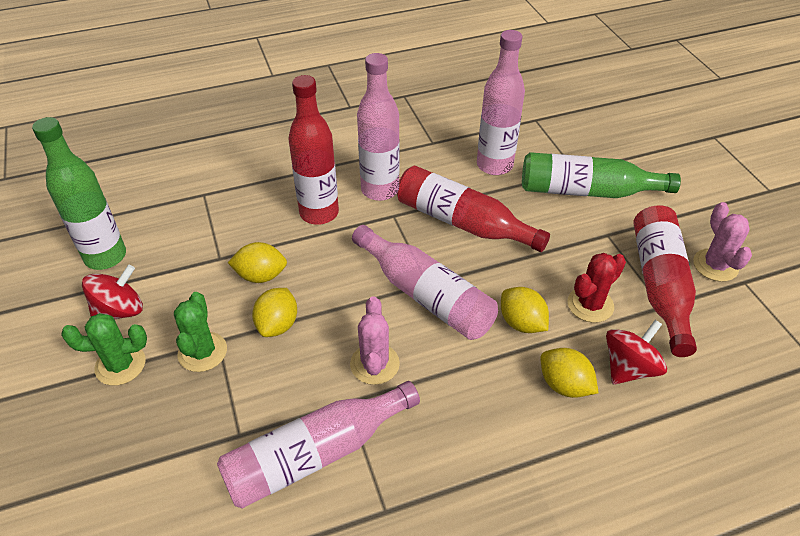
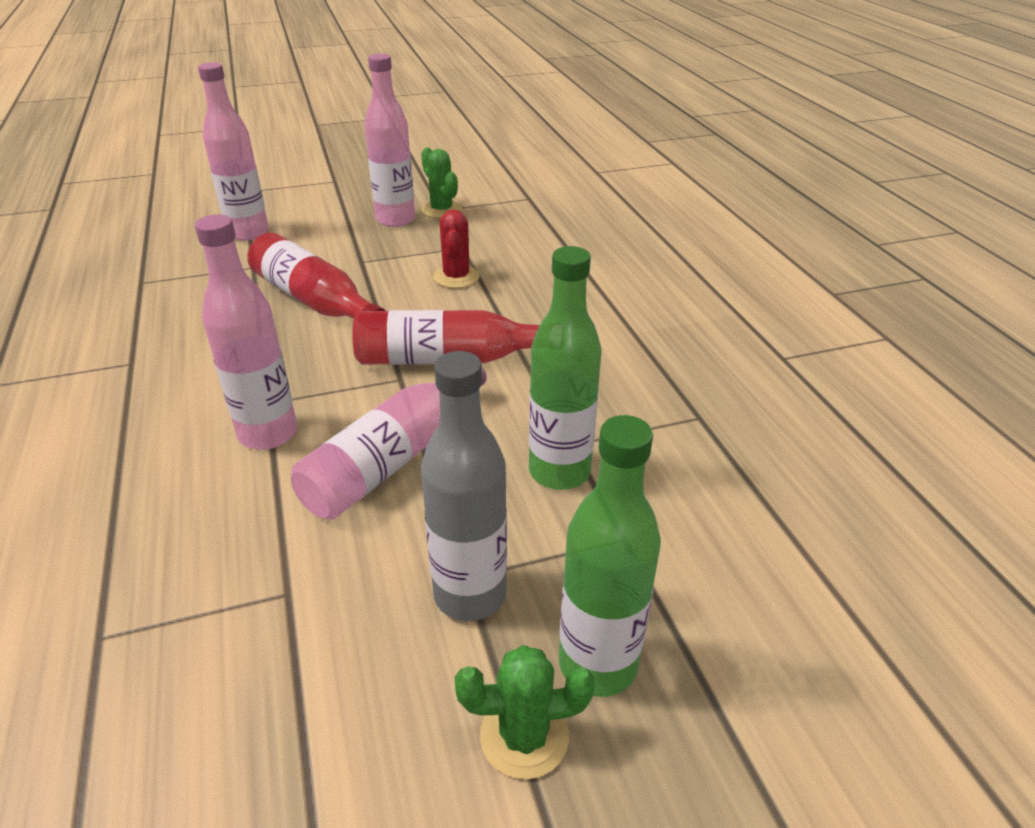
grey bottle: 0 -> 1
pink cactus: 2 -> 0
red bottle: 3 -> 2
red spinning top: 2 -> 0
yellow lemon: 4 -> 0

